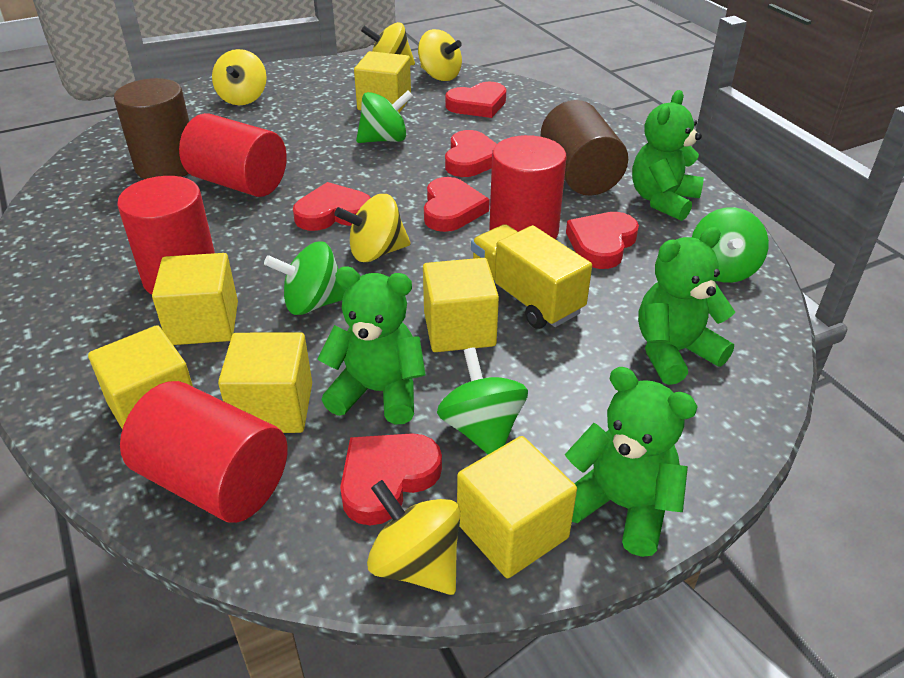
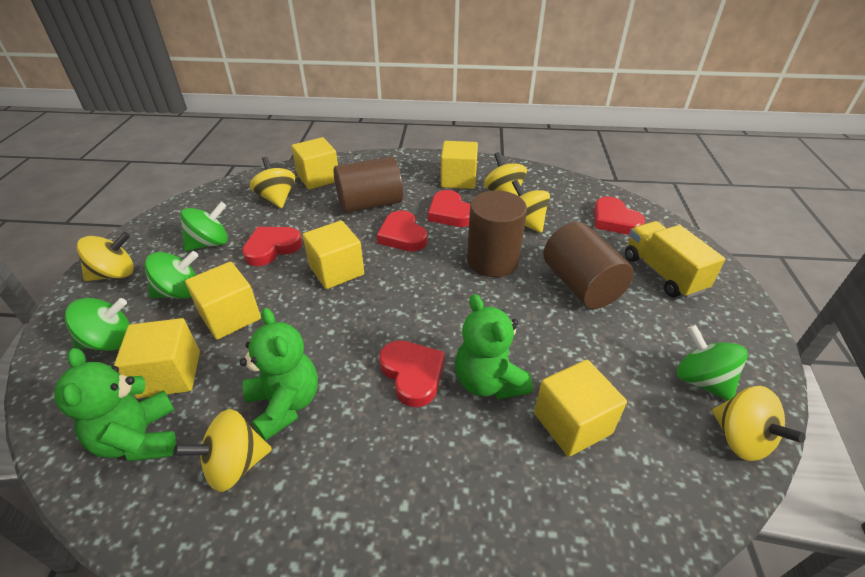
brown cylinder: 2 -> 3
green teddy bear: 4 -> 3
red cylinder: 4 -> 0
red heart: 6 -> 5
yellow spinning top: 5 -> 6

